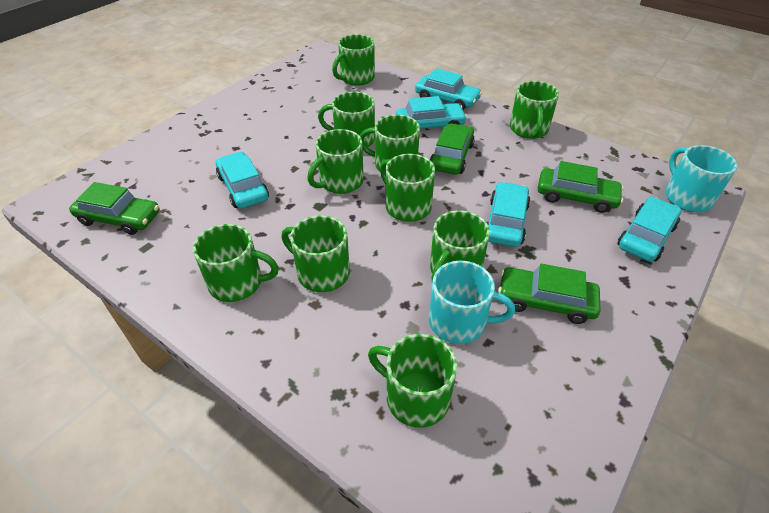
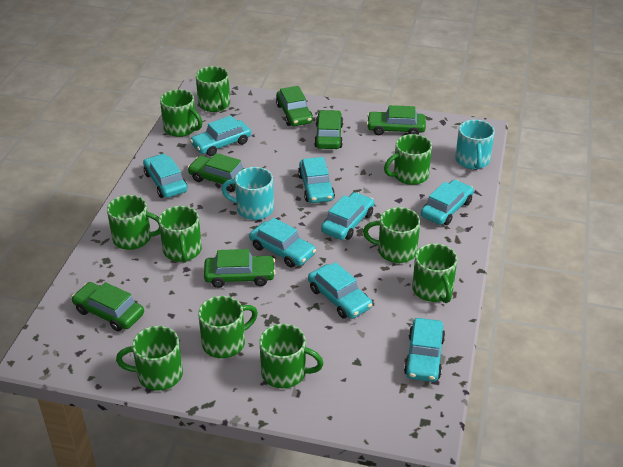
green car: 4 -> 6
turquoise car: 5 -> 8

